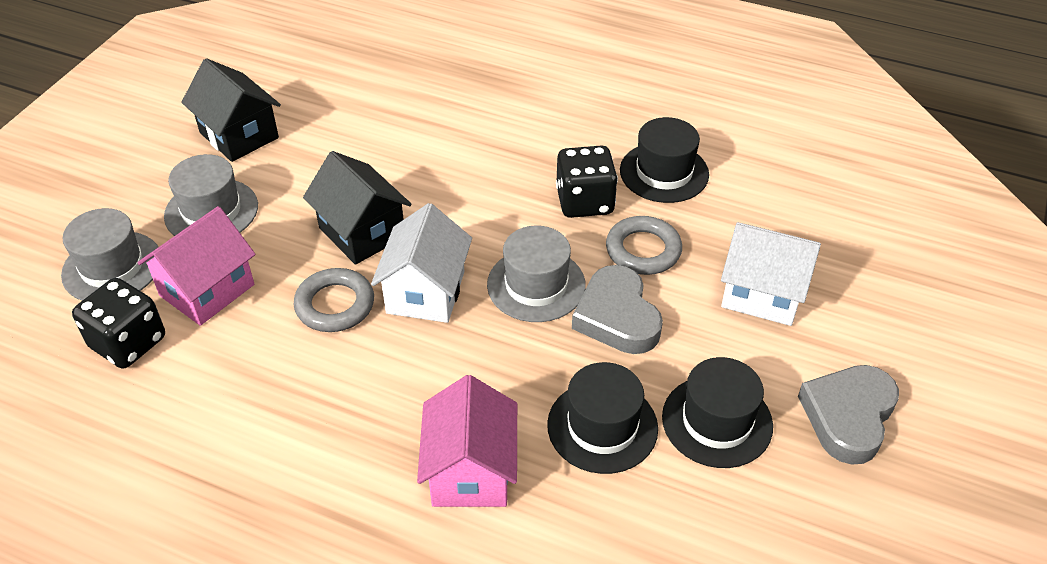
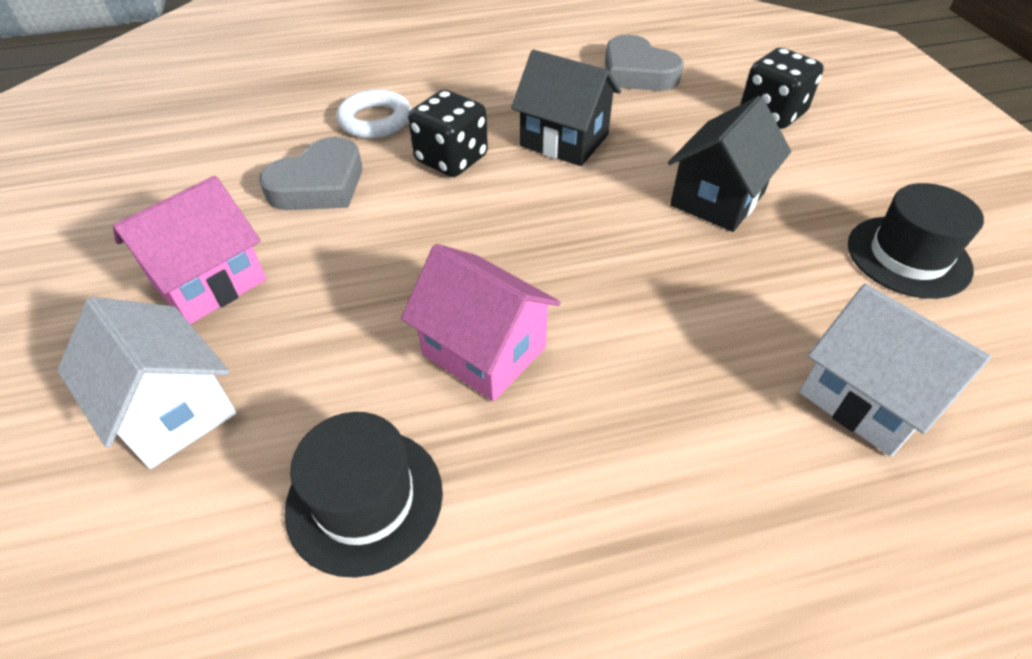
black hat: 3 -> 2
grey hat: 3 -> 0
grey ring: 2 -> 0
white ring: 0 -> 1

